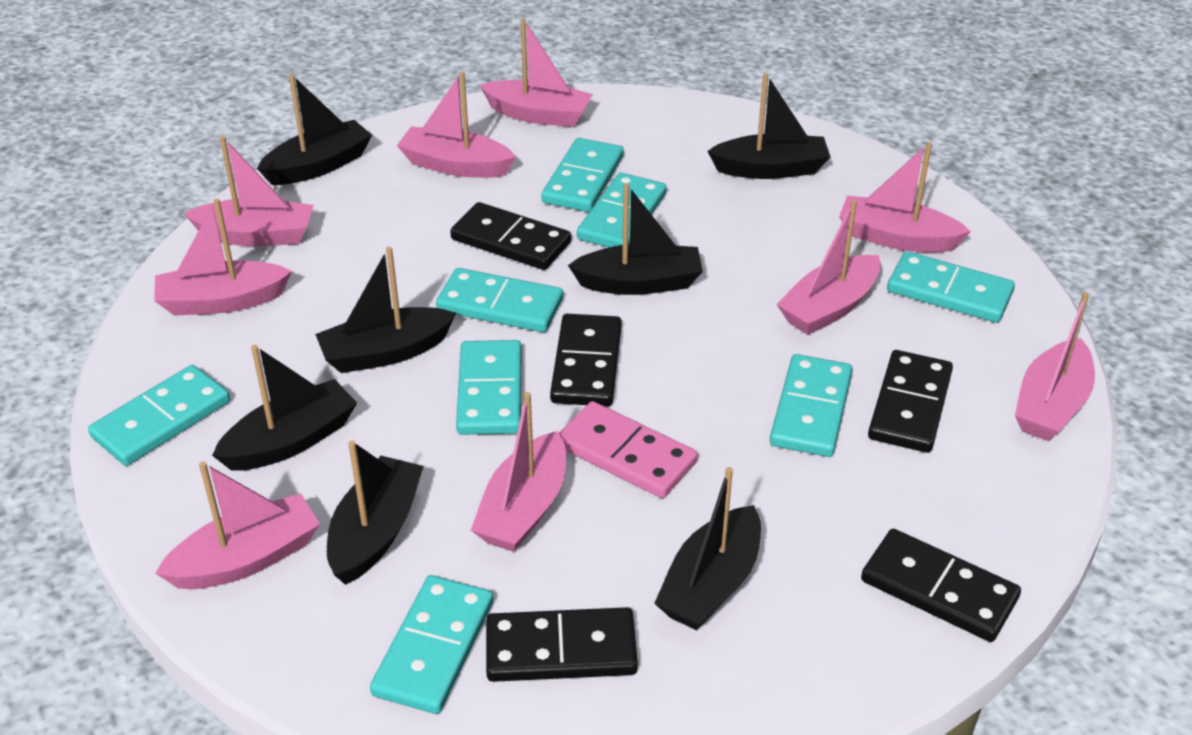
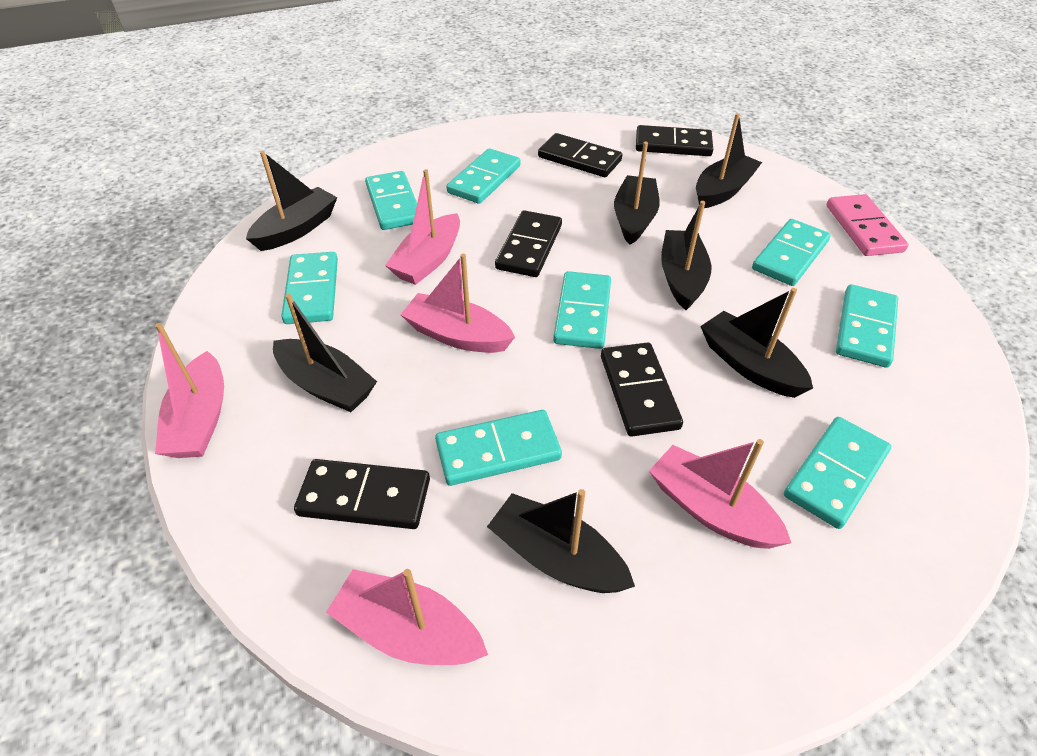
pink boat: 9 -> 5

